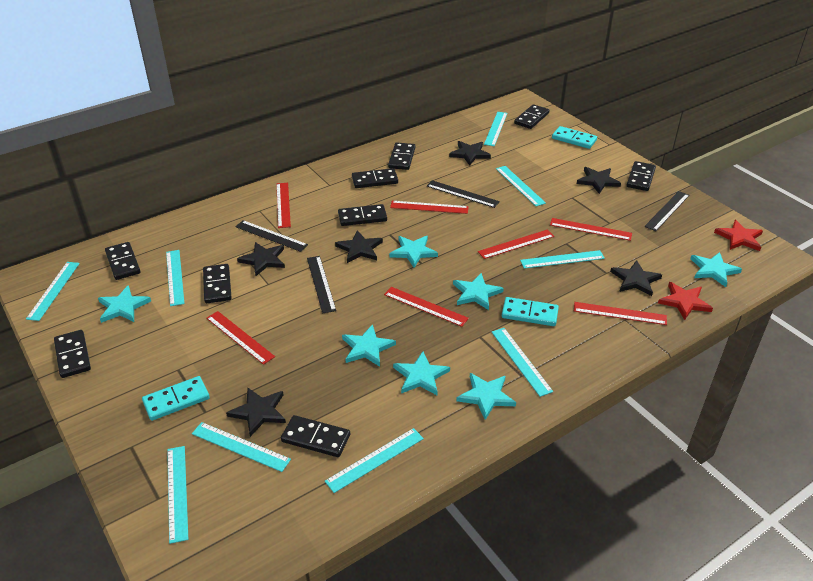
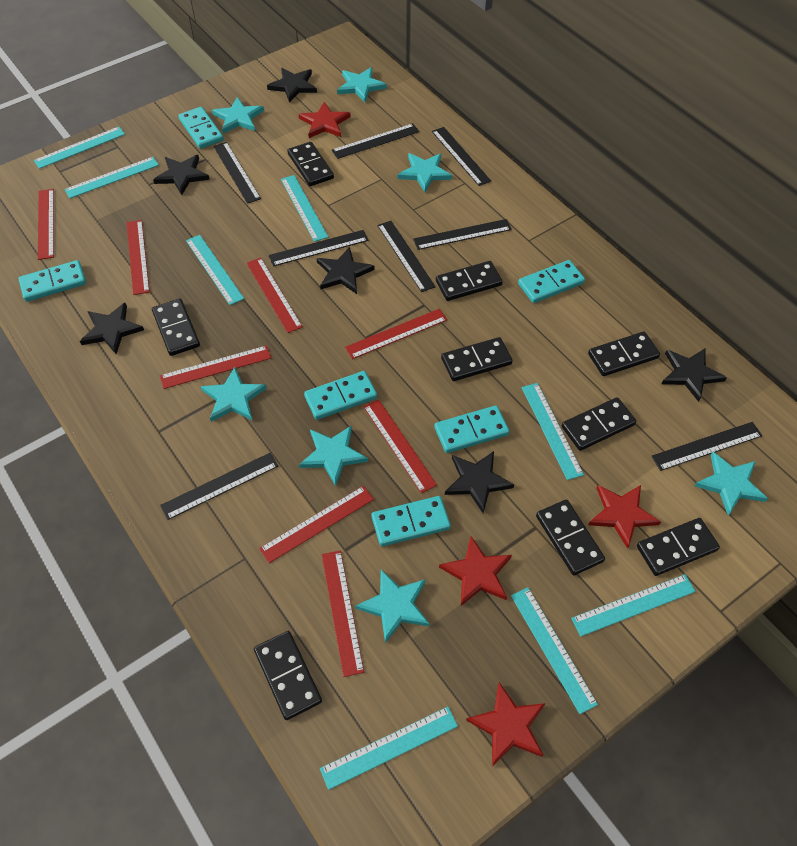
black ruler: 4 -> 8
red ruler: 7 -> 8
red star: 2 -> 4
turquoise domino: 3 -> 6
turquoise ruler: 9 -> 8

